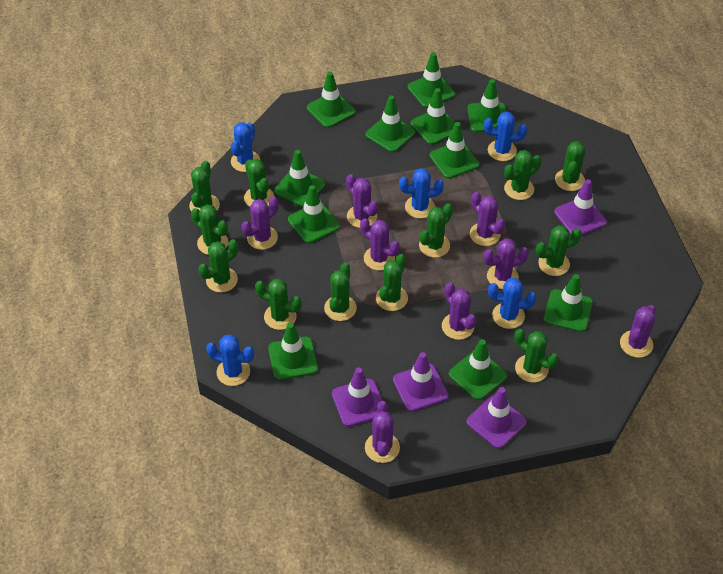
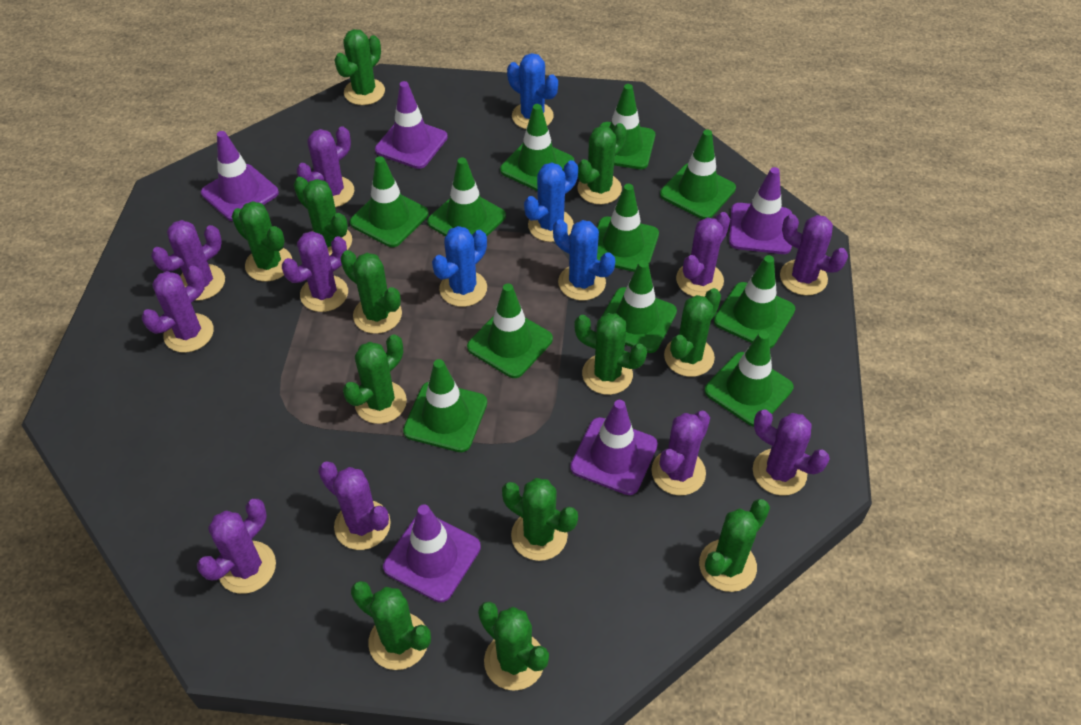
blue cactus: 5 -> 4
purple cactus: 8 -> 10
purple traffic cone: 4 -> 5

